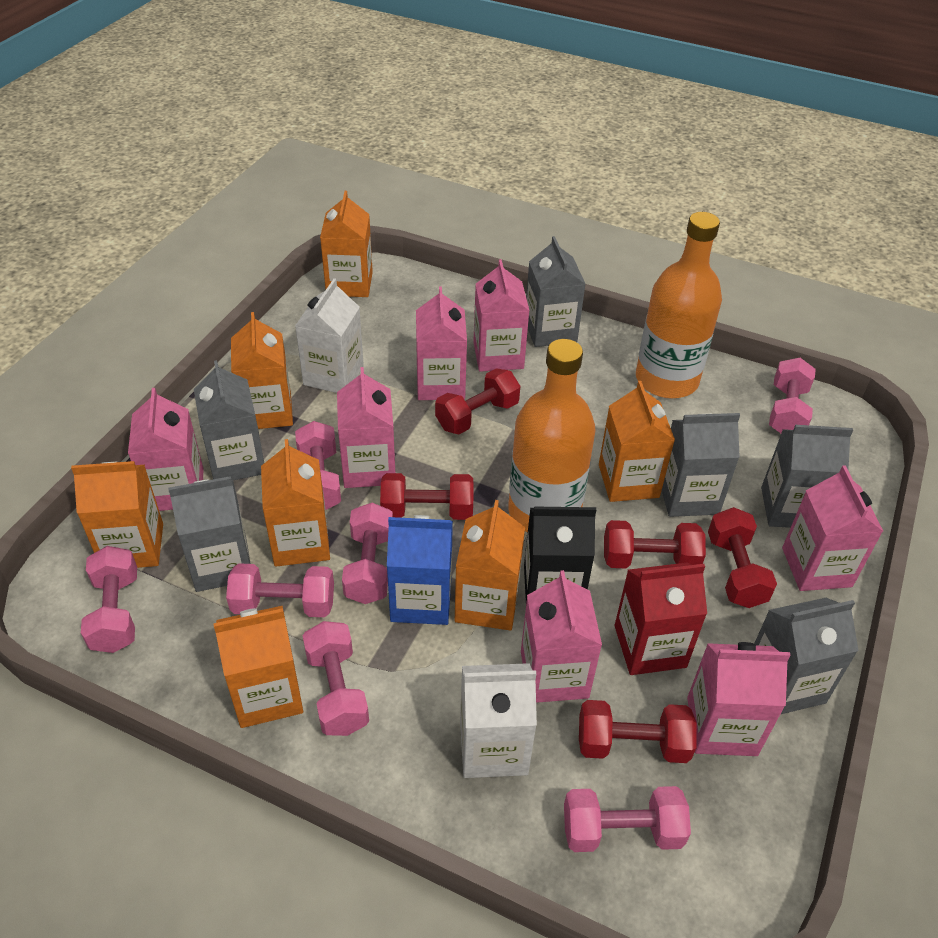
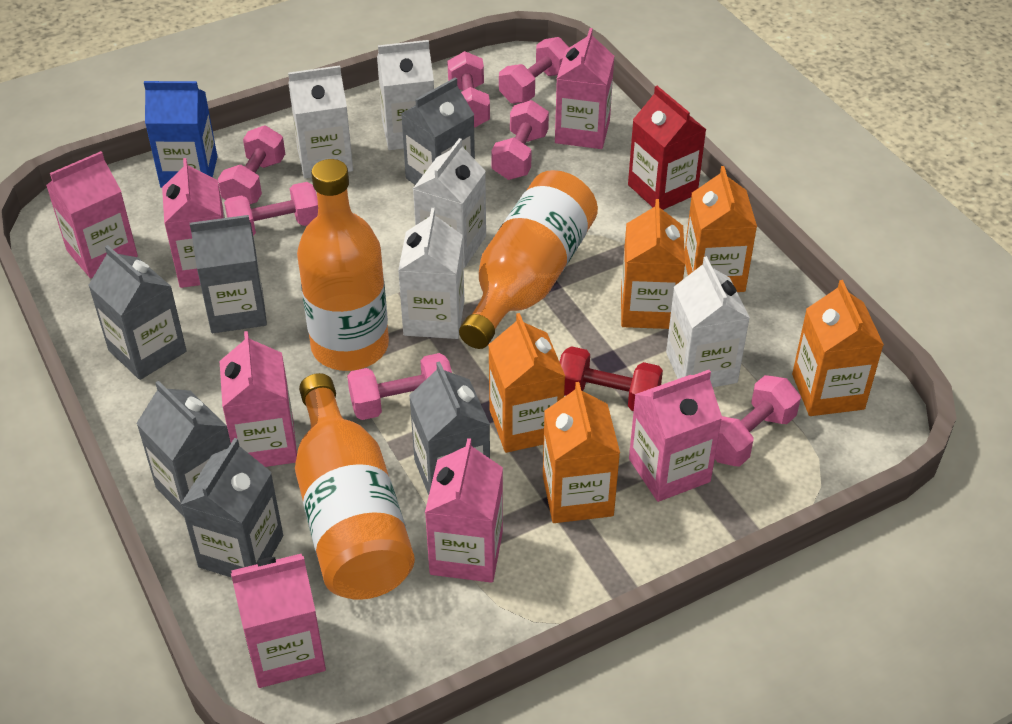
black carton: 1 -> 0
orange bottle: 2 -> 3
orange carton: 7 -> 5
red dumbbell: 5 -> 1
white carton: 2 -> 5

